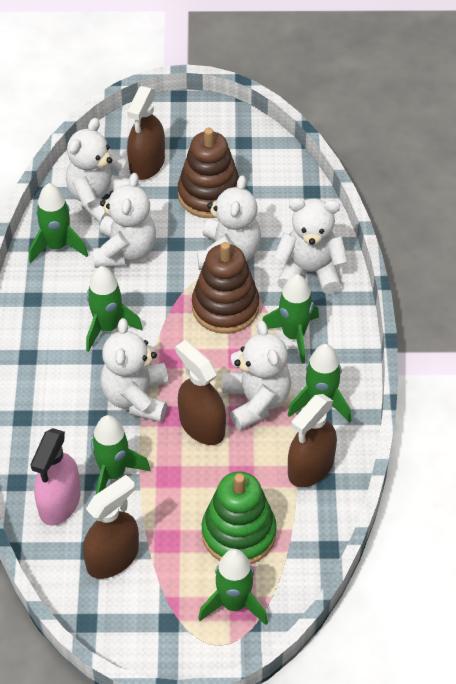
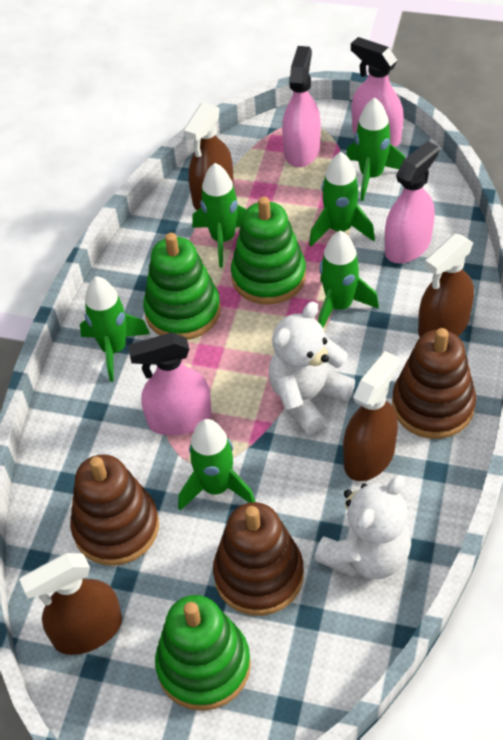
brown stacking toy: 2 -> 3
green stacking toy: 1 -> 3
pink spray bottle: 1 -> 4
white teddy bear: 6 -> 2

